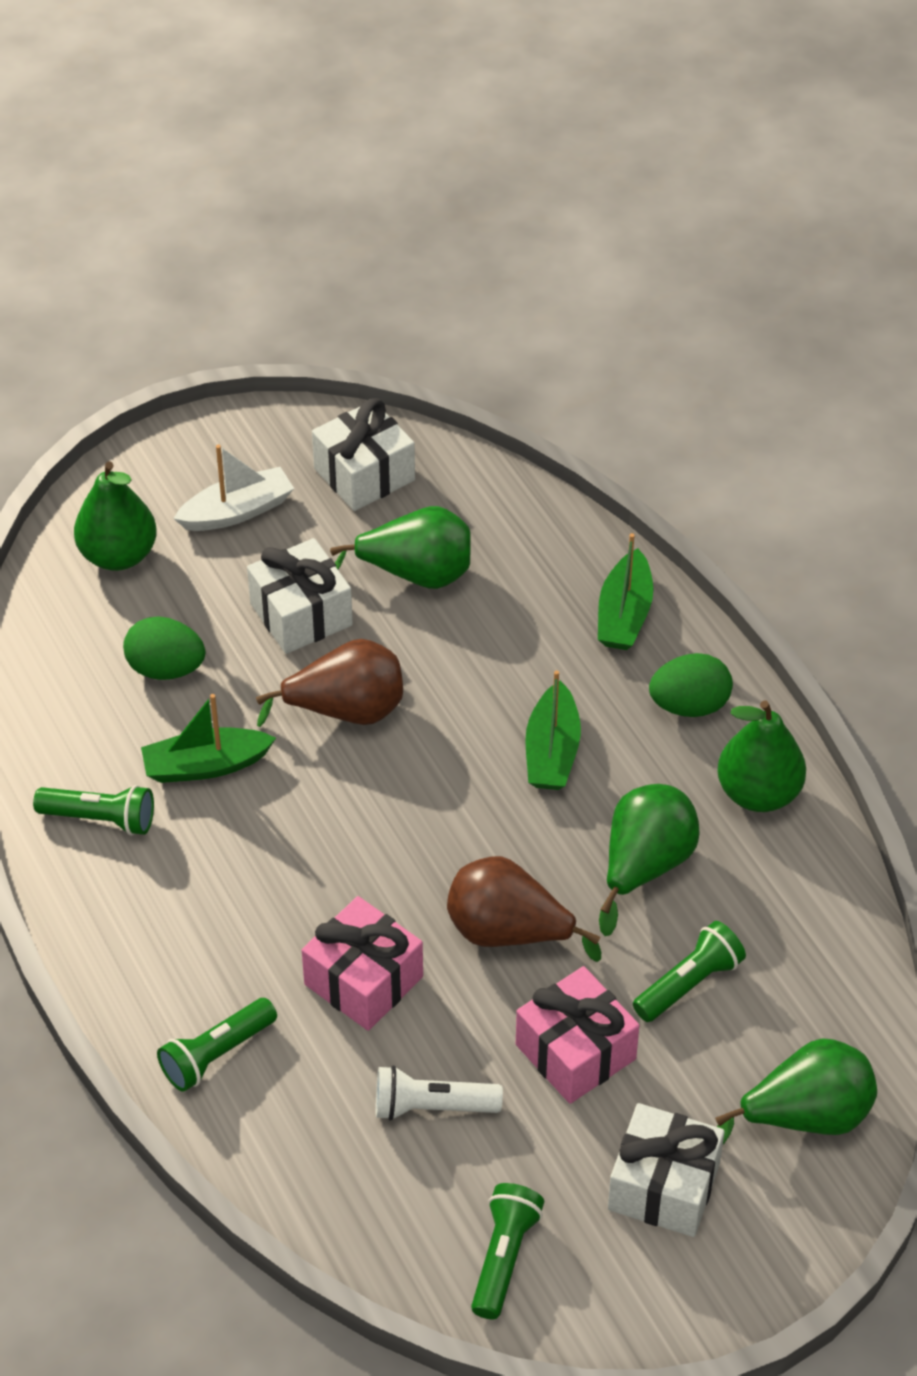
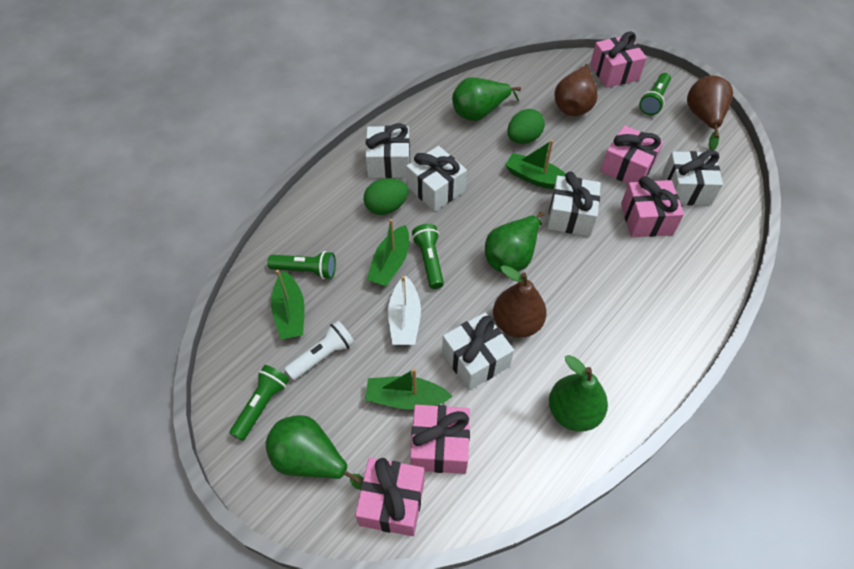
brown pear: 2 -> 3
green boat: 3 -> 4
green pear: 5 -> 4
pink gift: 2 -> 5
white gift: 3 -> 5

